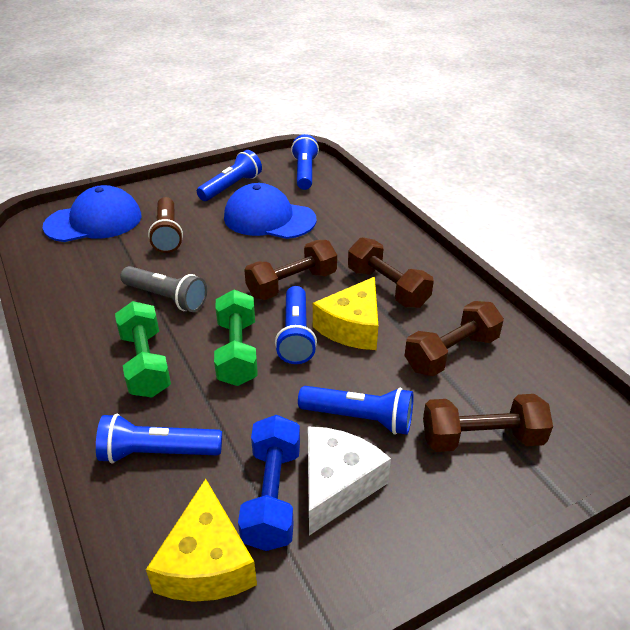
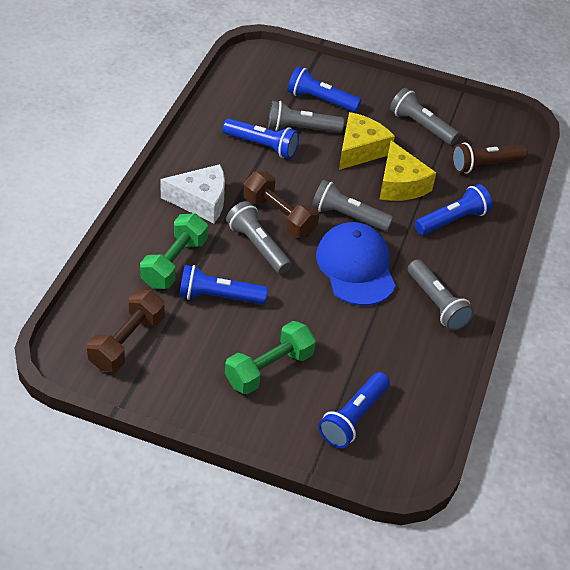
blue cap: 2 -> 1
blue dumbbell: 1 -> 0
brown dumbbell: 4 -> 2
grey flashlight: 1 -> 5

